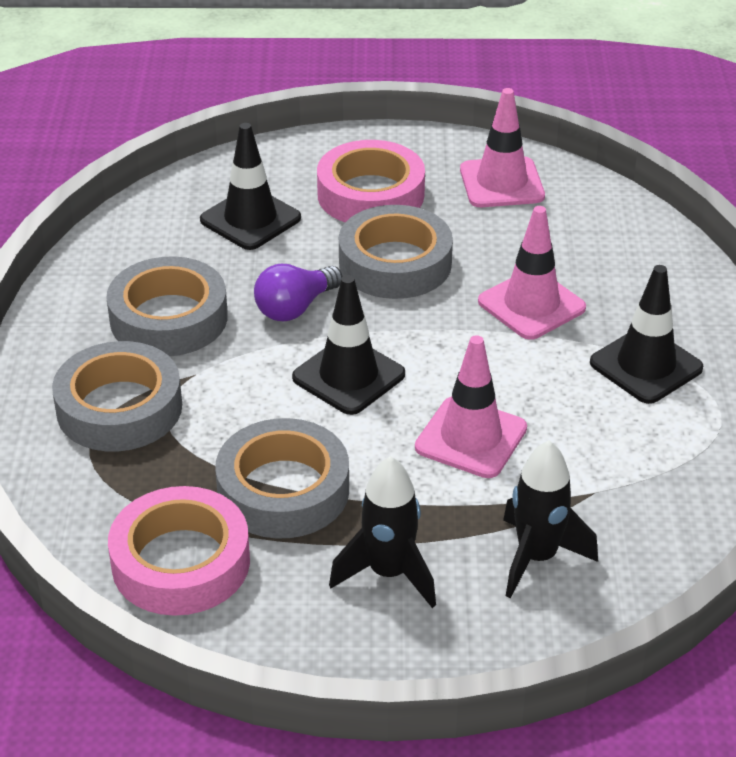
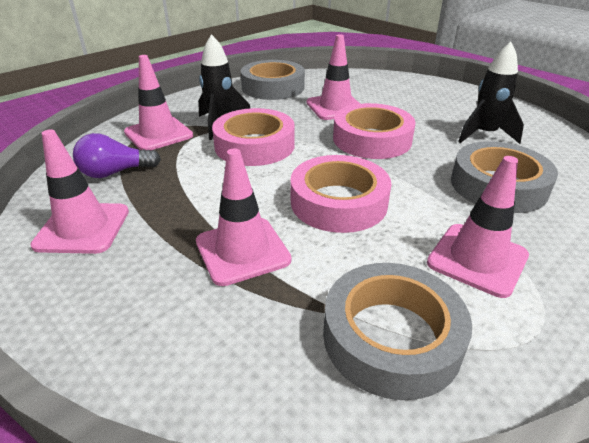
black traffic cone: 3 -> 0
grey tape: 4 -> 3
pink tape: 2 -> 3
pink traffic cone: 3 -> 5

